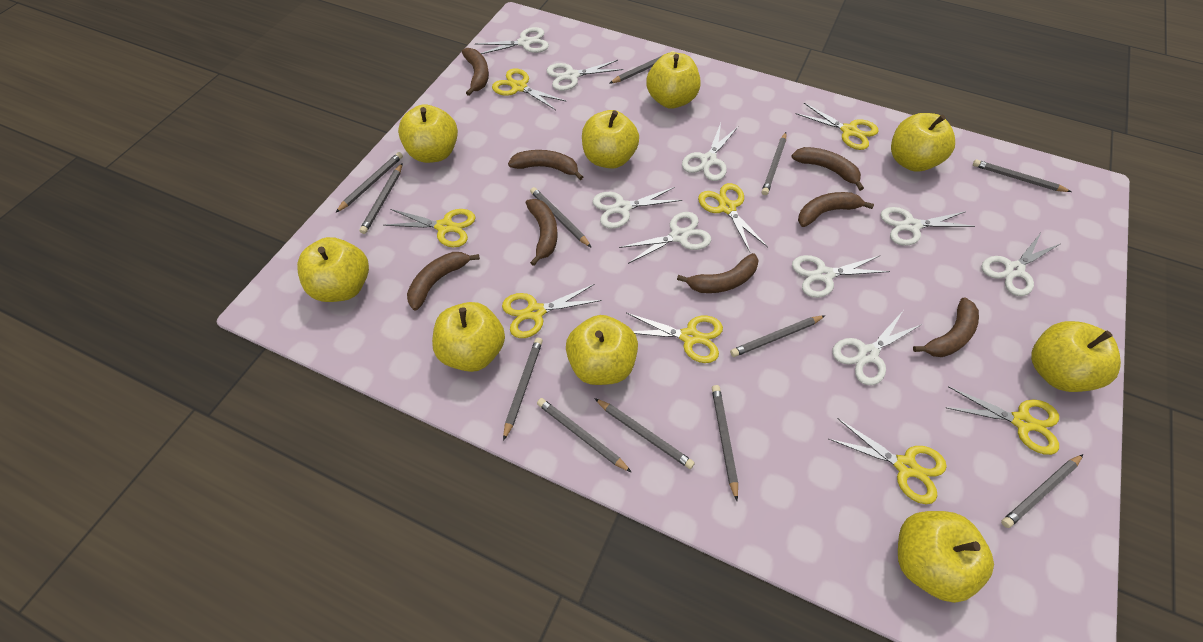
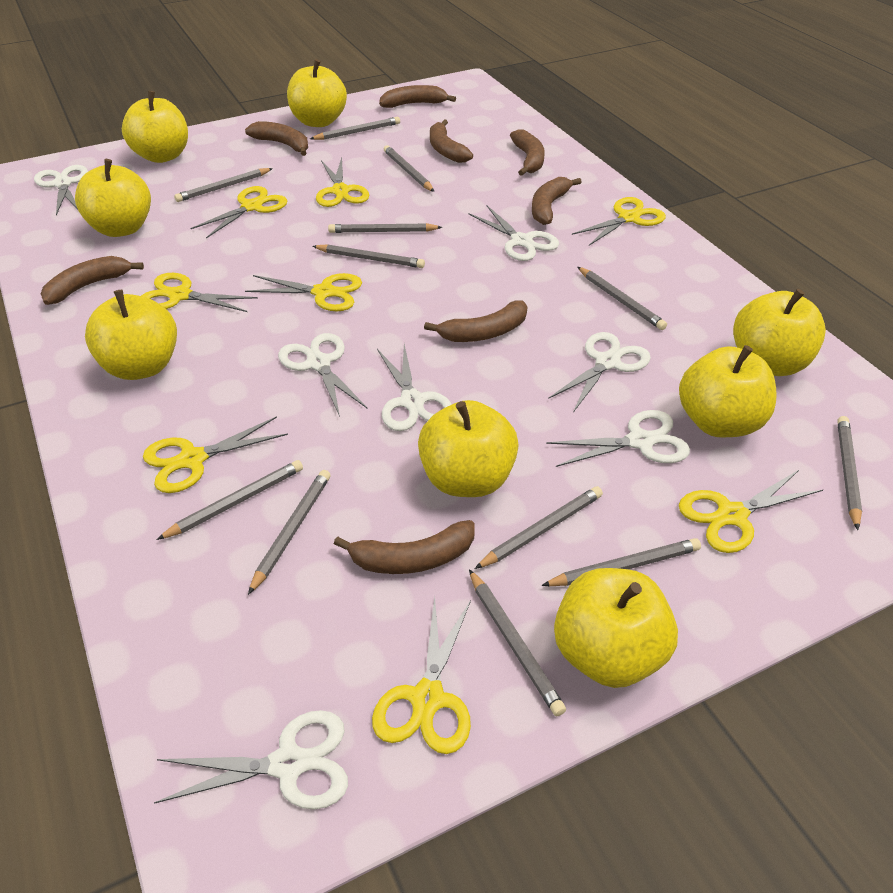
white scissors: 9 -> 7
yellow apple: 9 -> 8

